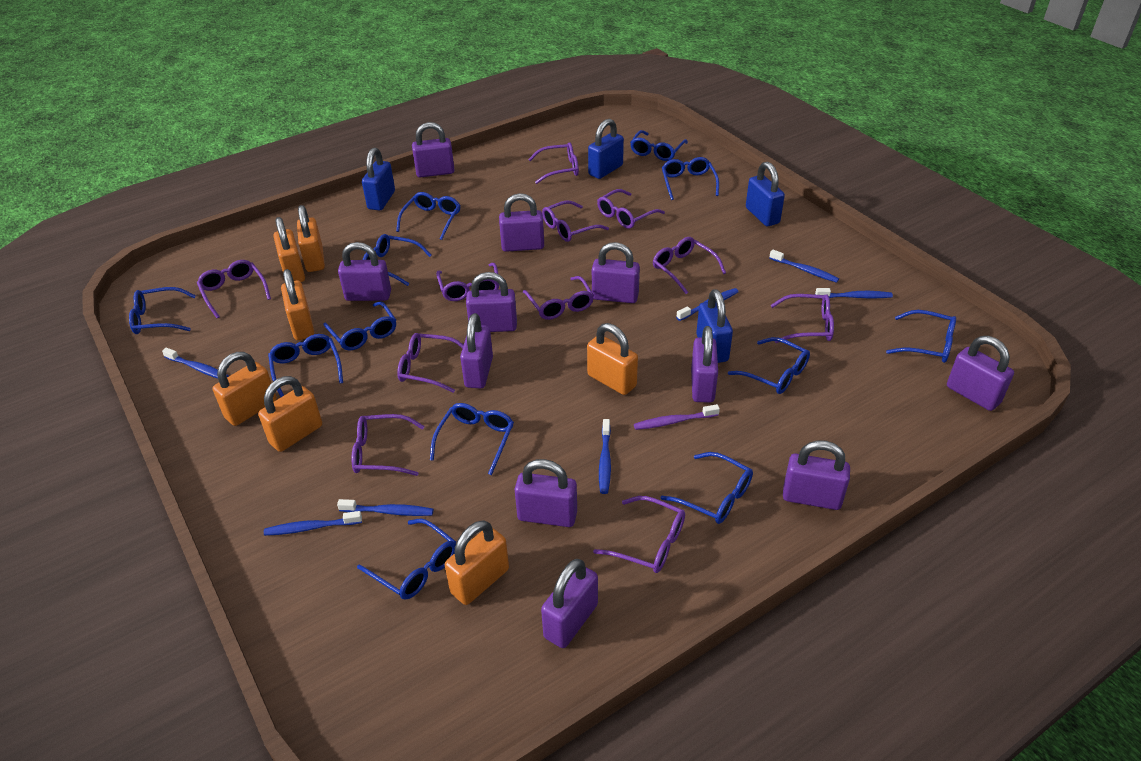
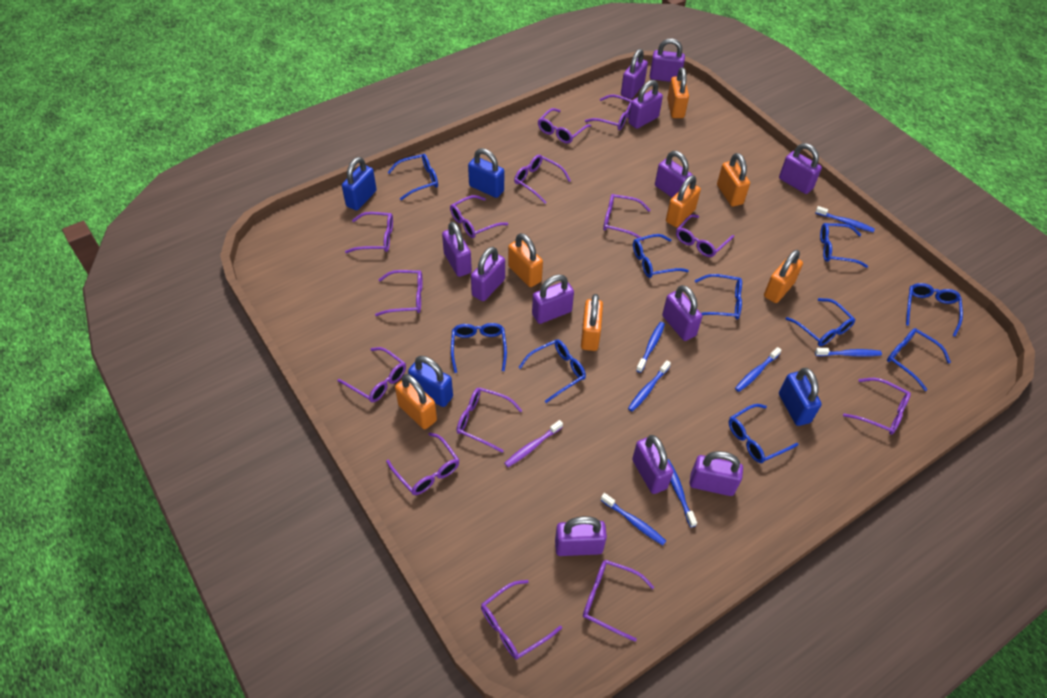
blue glasses: 12 -> 10
purple glasses: 11 -> 14
purple padlock: 11 -> 12

